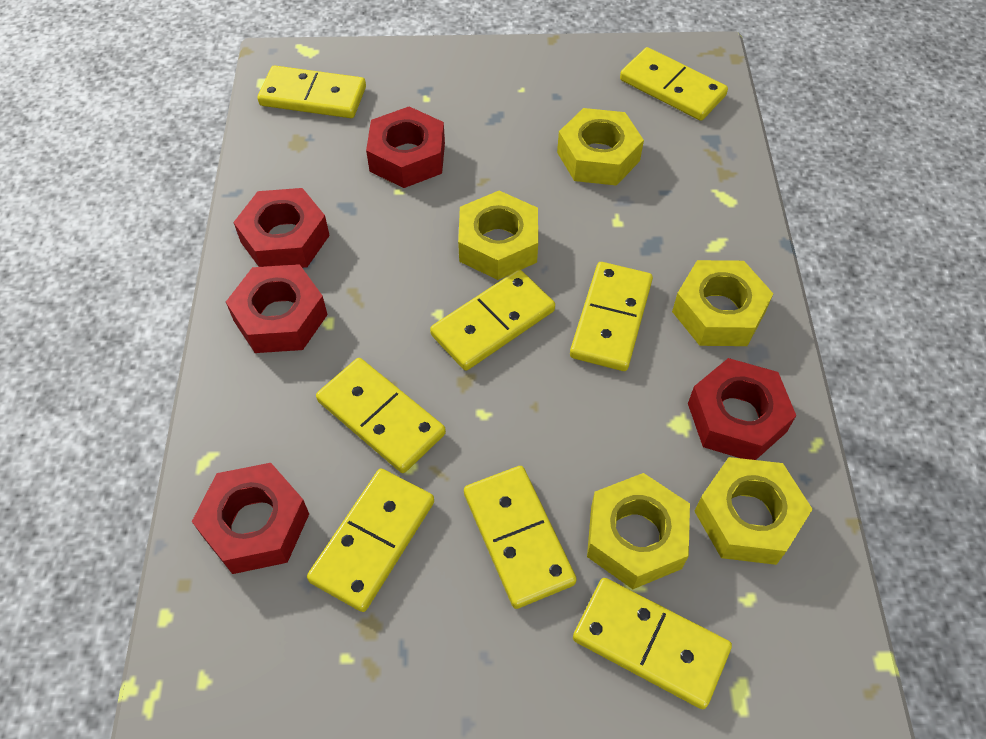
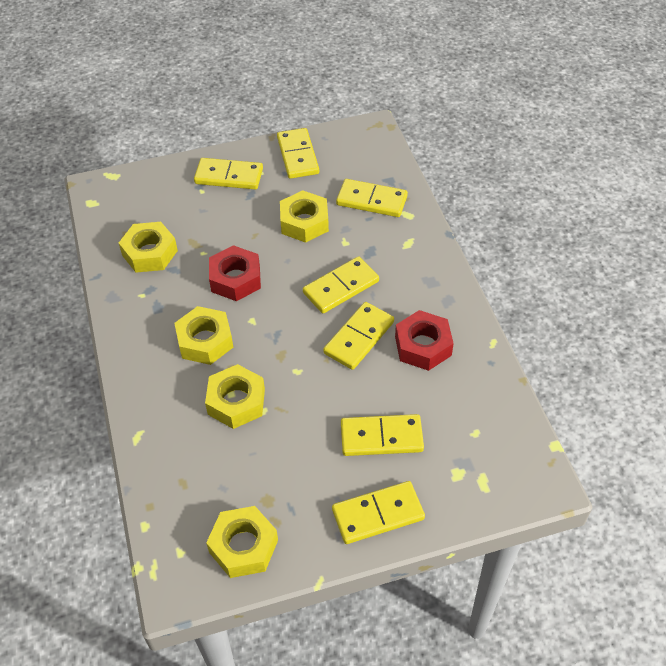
red nut: 5 -> 2
yellow domino: 8 -> 7

